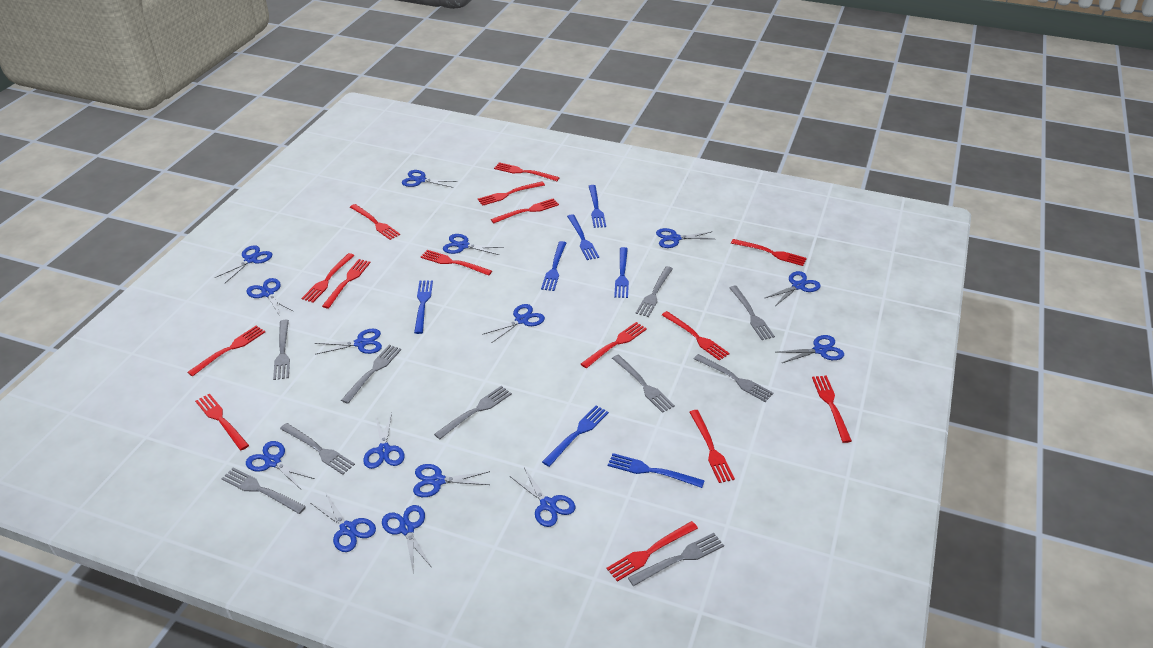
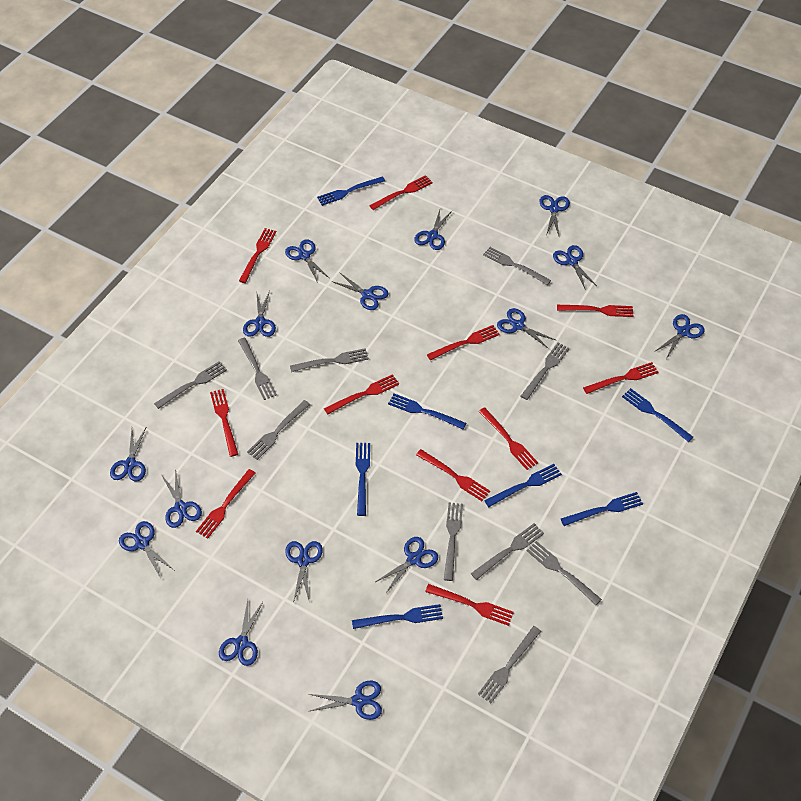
red fork: 15 -> 11

